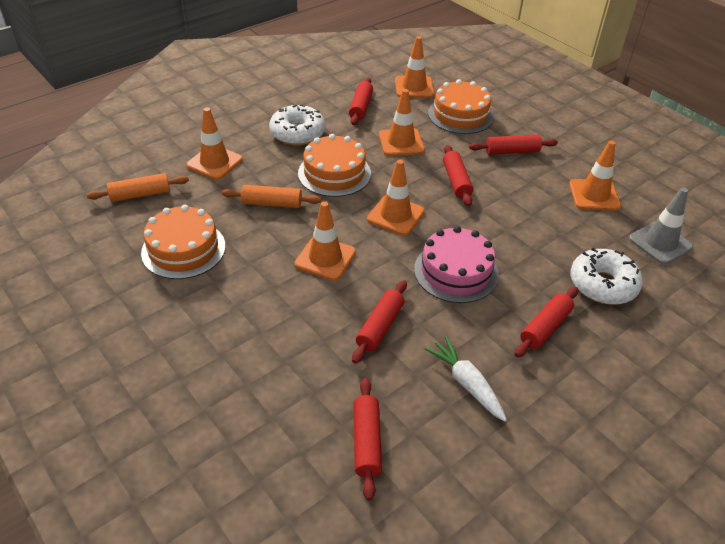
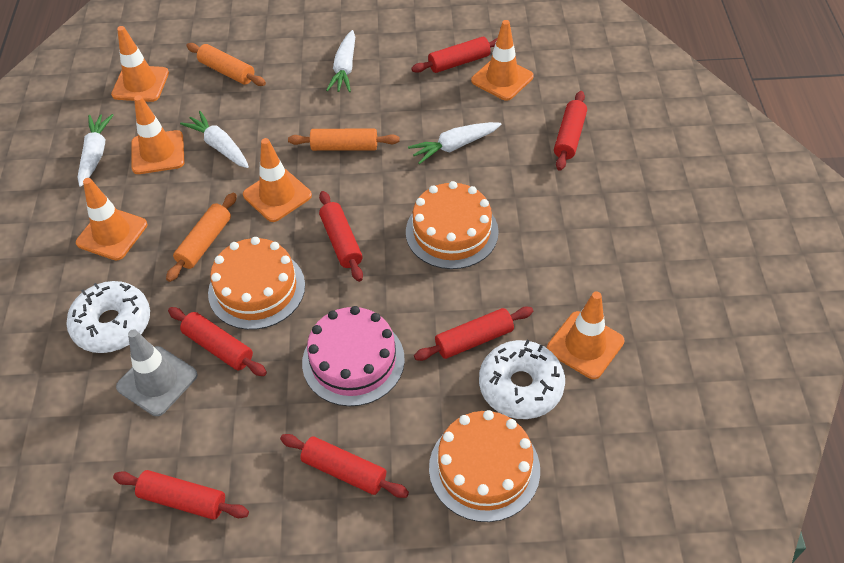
orange rolling pin: 2 -> 3
red rolling pin: 6 -> 7
white carrot: 1 -> 4

